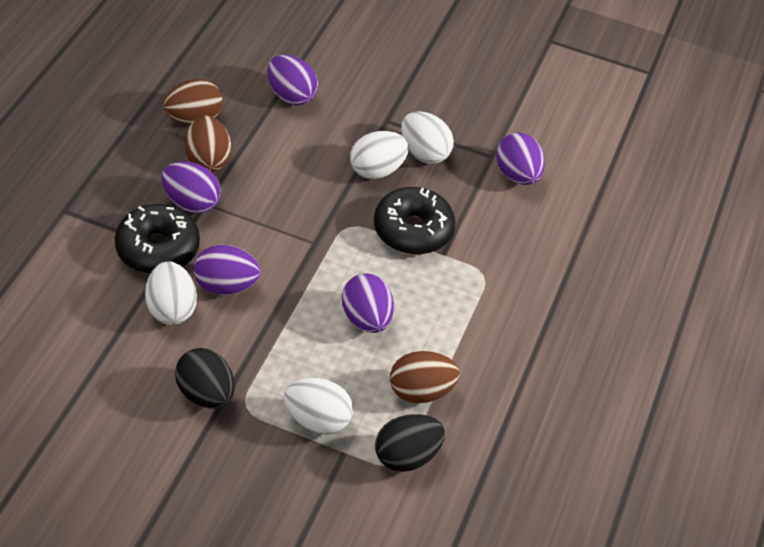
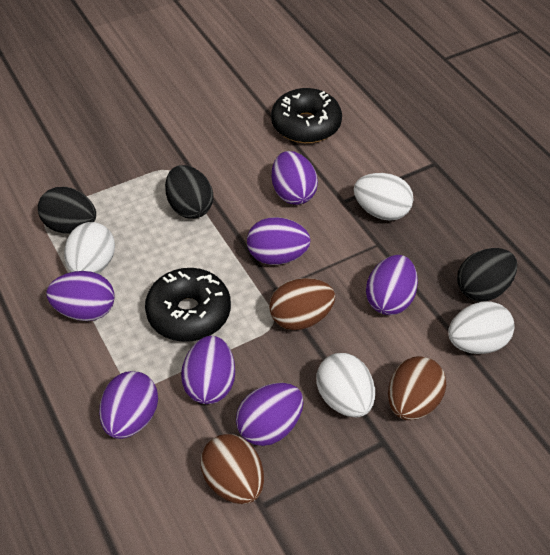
black egg: 2 -> 3
purple egg: 5 -> 7

